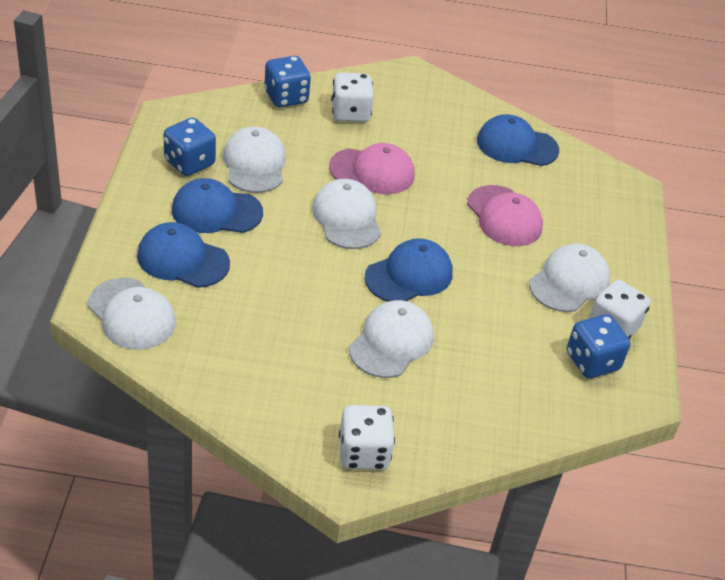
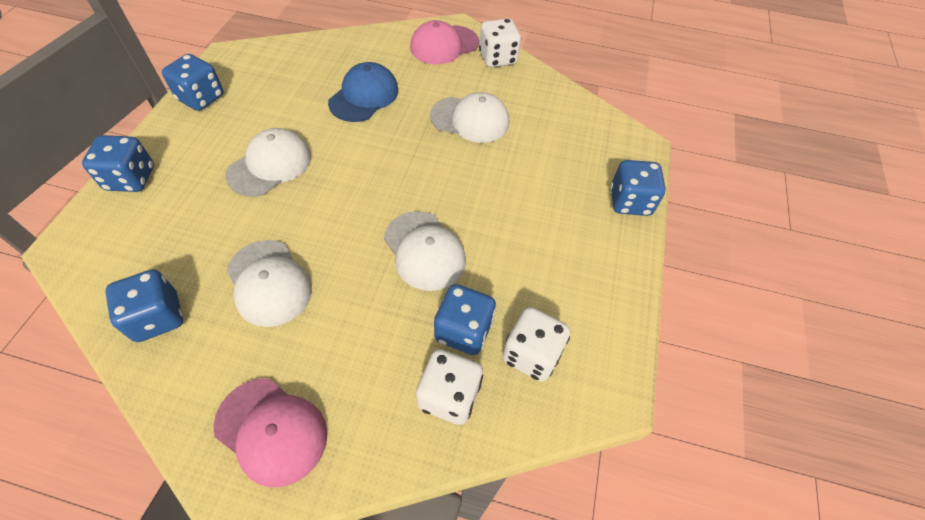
blue cap: 4 -> 1
blue dice: 3 -> 5
white cap: 5 -> 4

